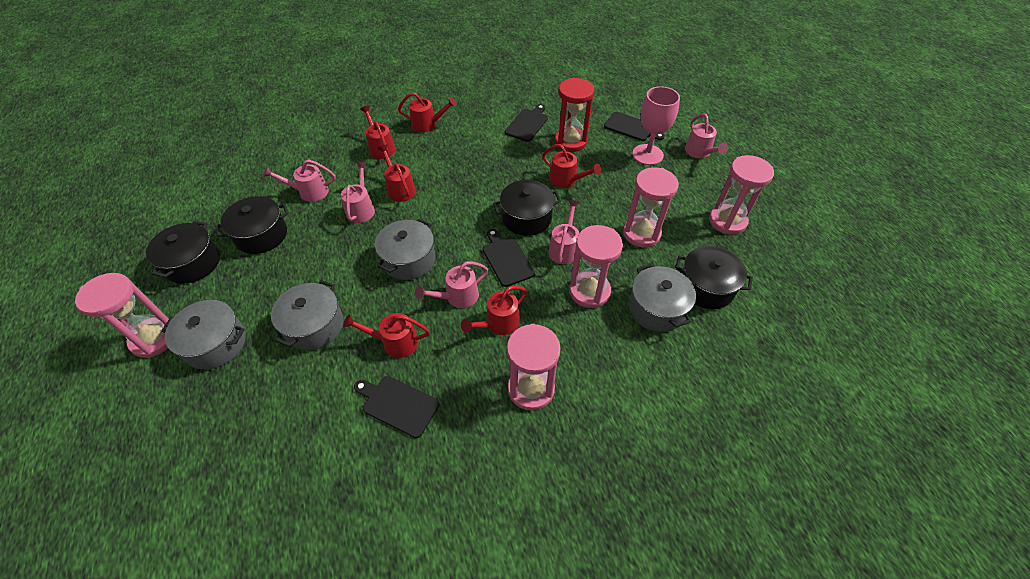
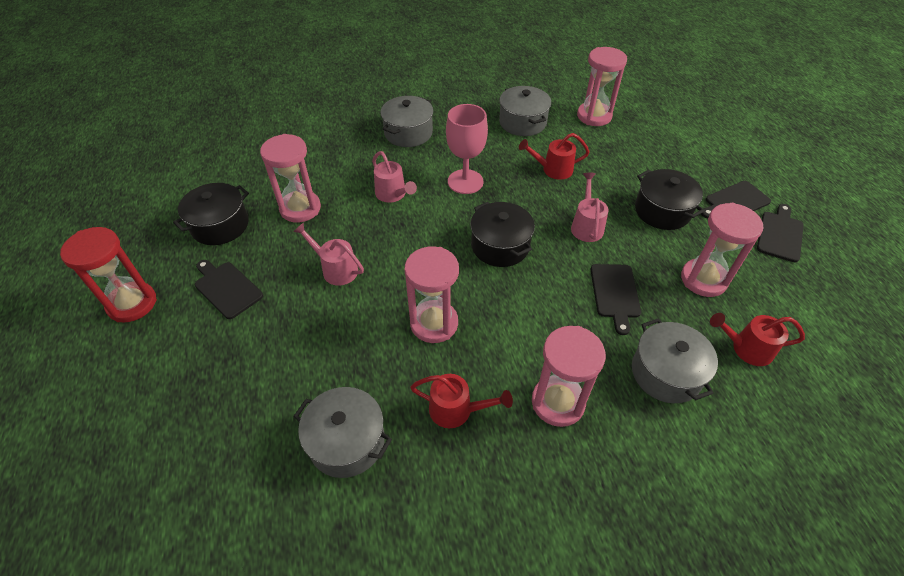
black pot: 4 -> 3
pink watering can: 5 -> 3
red watering can: 6 -> 3

